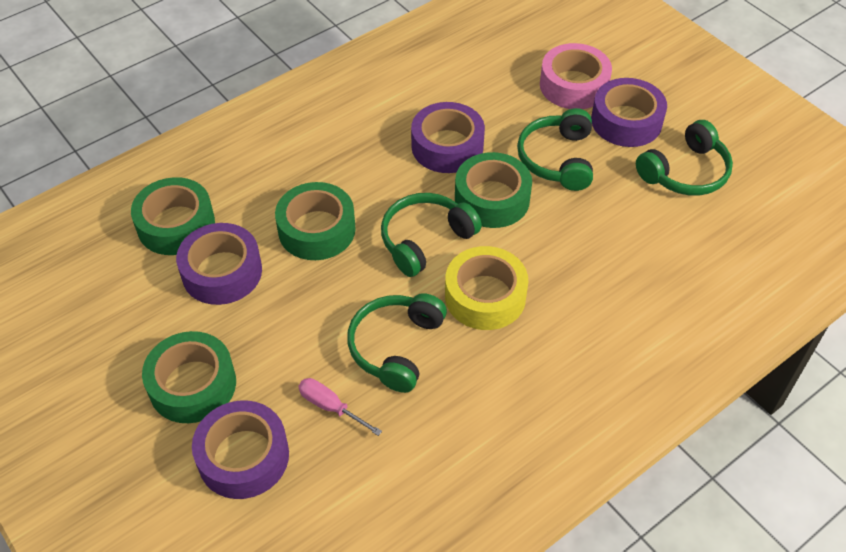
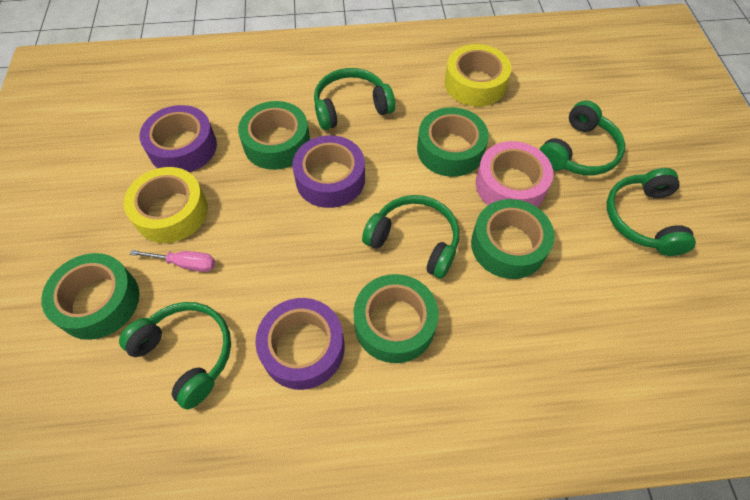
green headphones: 4 -> 5
green tape: 4 -> 5
purple tape: 4 -> 3
yellow tape: 1 -> 2

